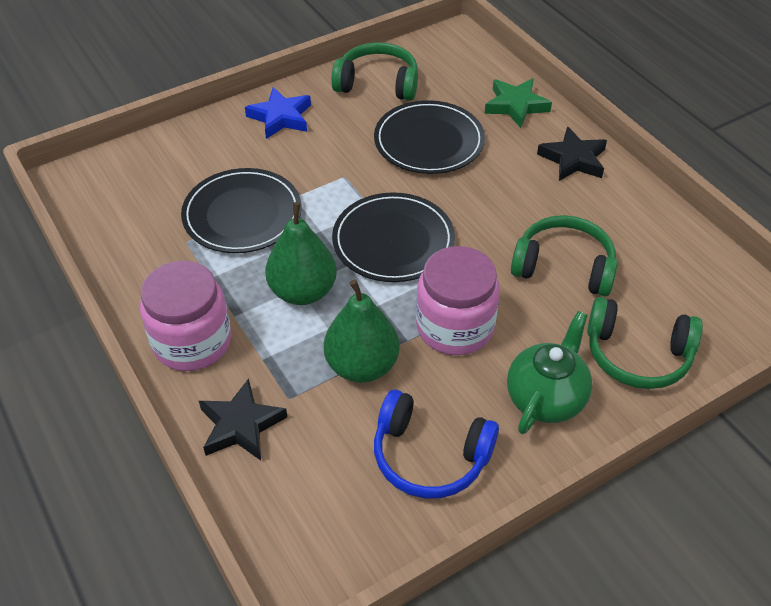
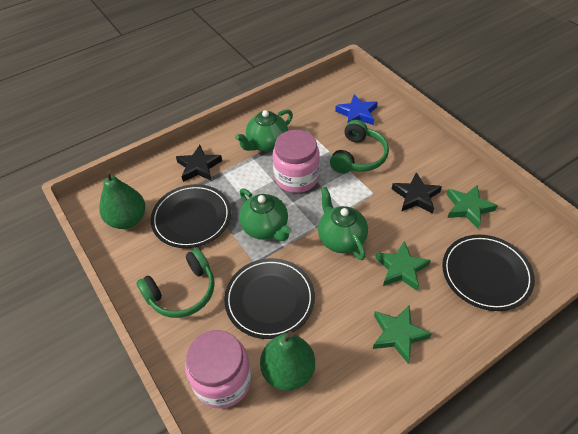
blue headphones: 1 -> 0
green headphones: 3 -> 2
green star: 1 -> 3
green teapot: 1 -> 3

